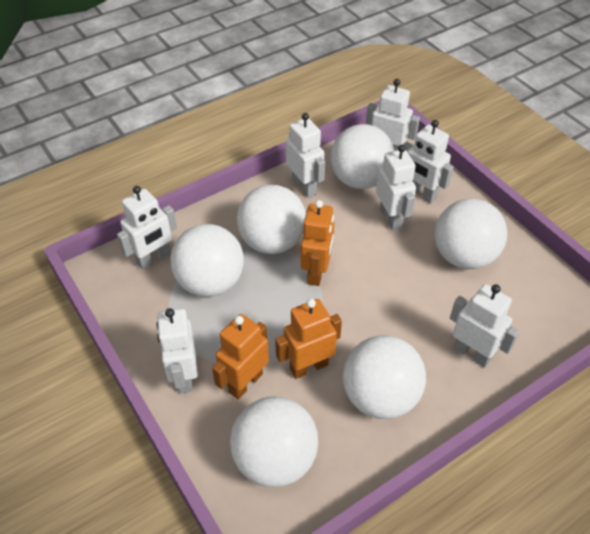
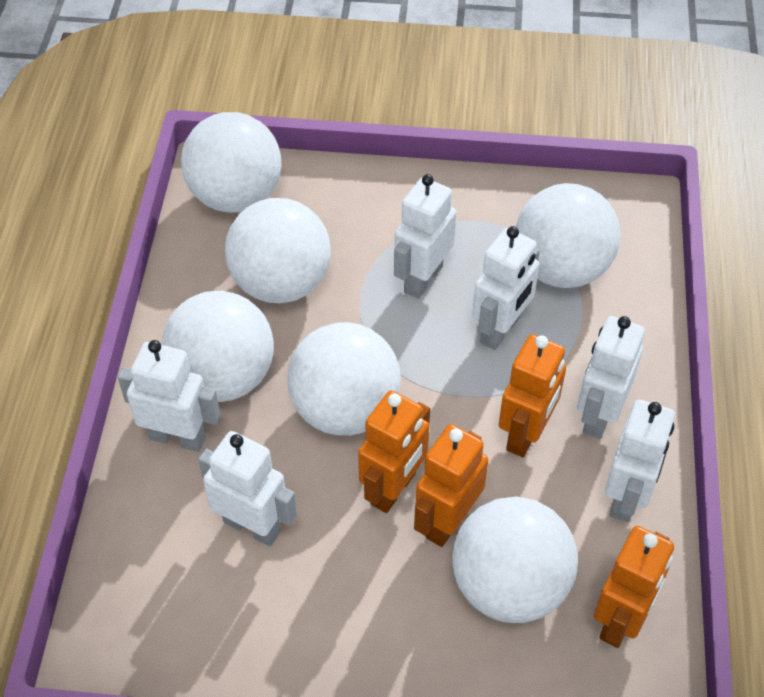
orange robot: 3 -> 4
white robot: 7 -> 6

